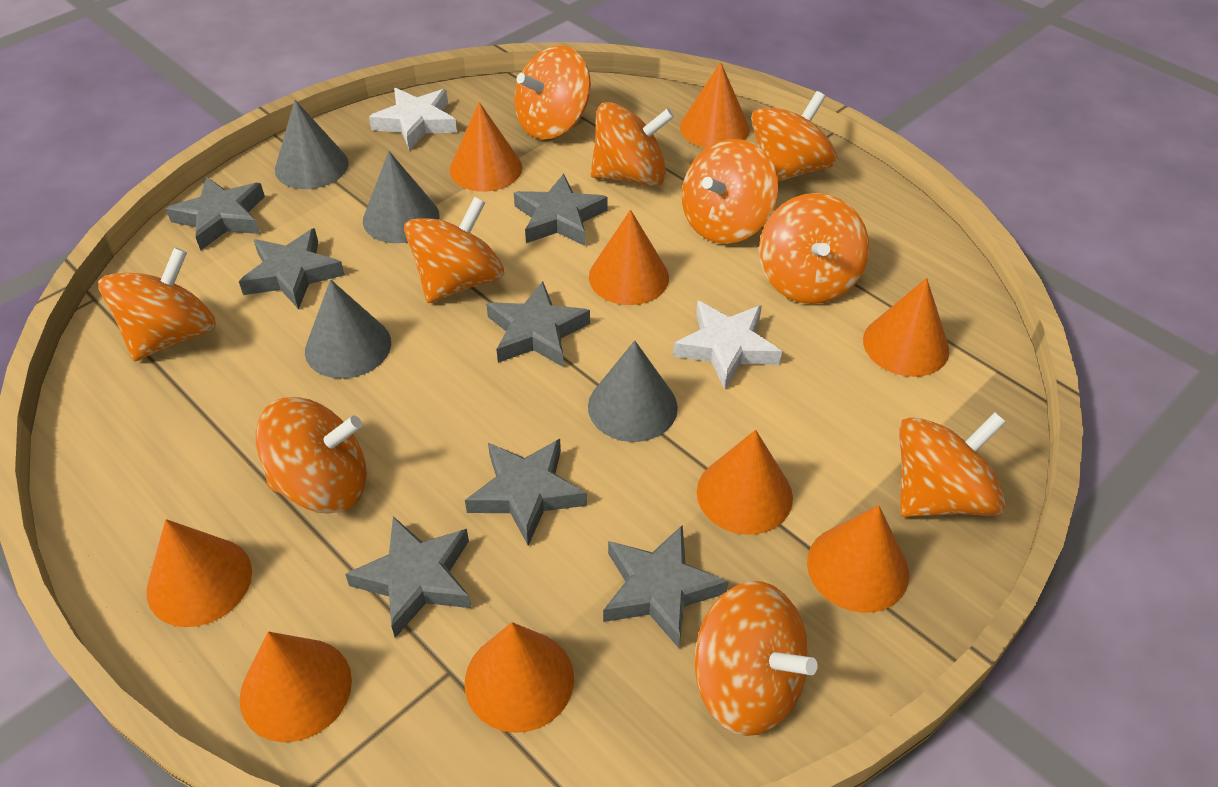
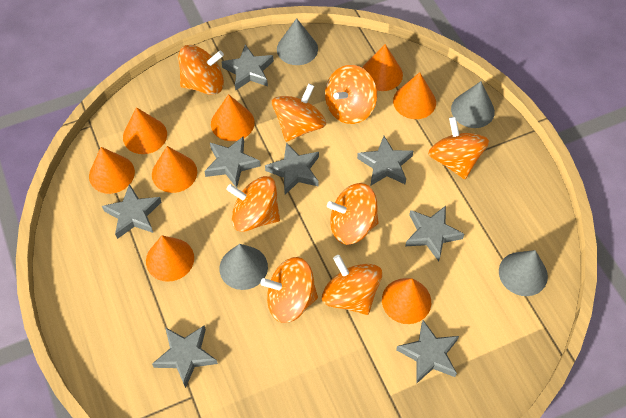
grey star: 7 -> 8
orange cone: 9 -> 8
orange spinning top: 10 -> 8
white star: 2 -> 0

